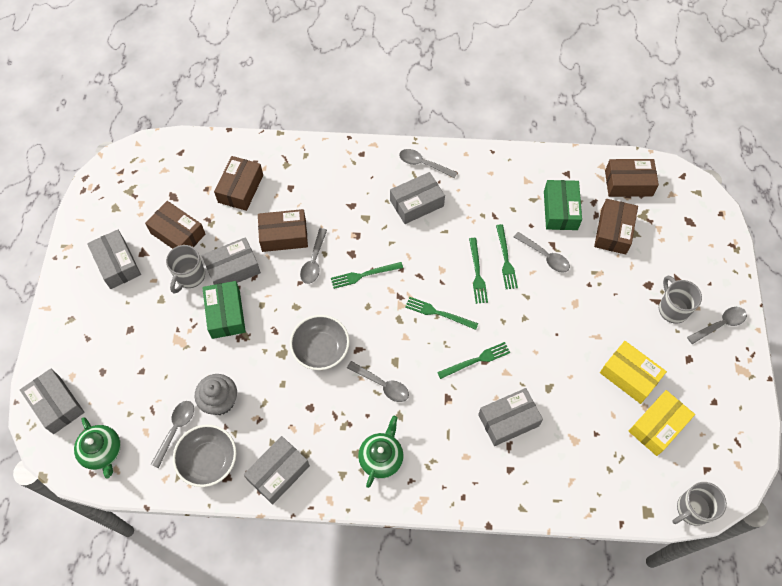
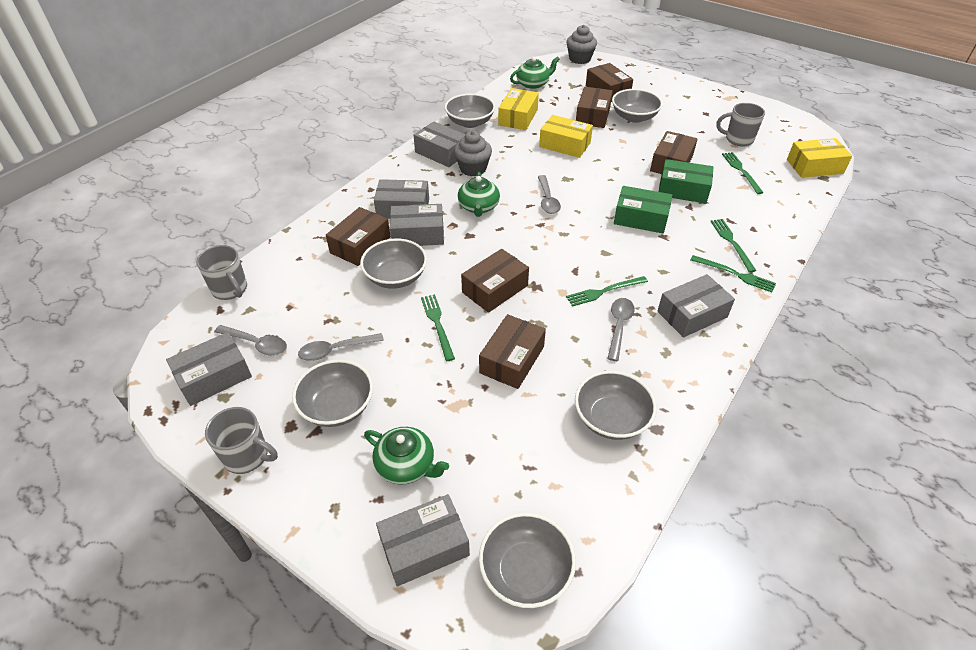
brown box: 5 -> 6
green teapot: 2 -> 3
grey bowl: 2 -> 6
grey cupcake: 1 -> 2
grey spoon: 6 -> 4
yellow box: 2 -> 3

